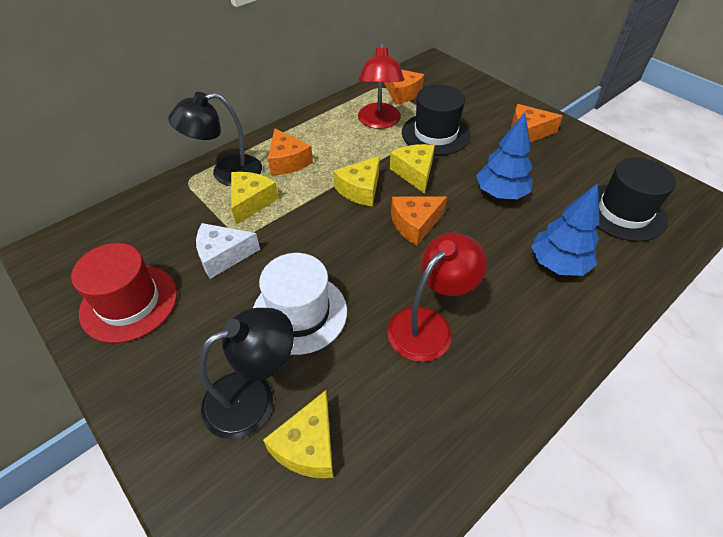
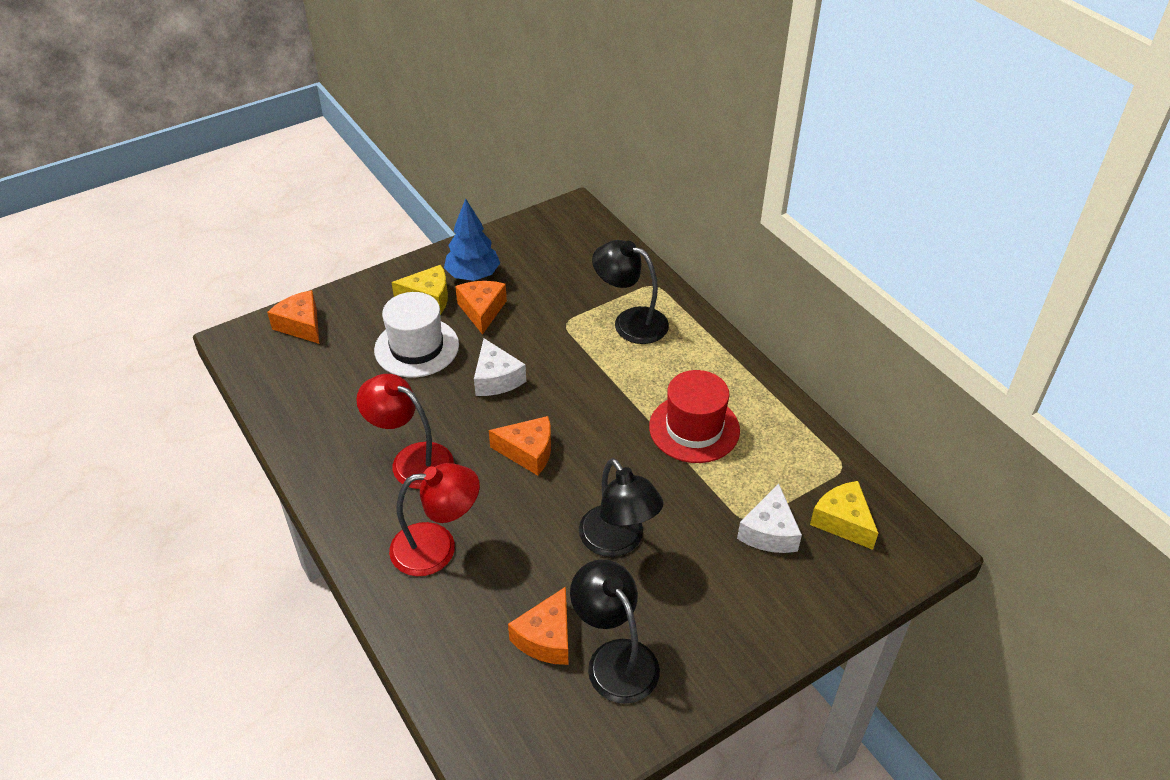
black hat: 2 -> 0
black lamp: 2 -> 3
blue tree: 2 -> 1
white cheese: 1 -> 2
yellow cheese: 4 -> 2

